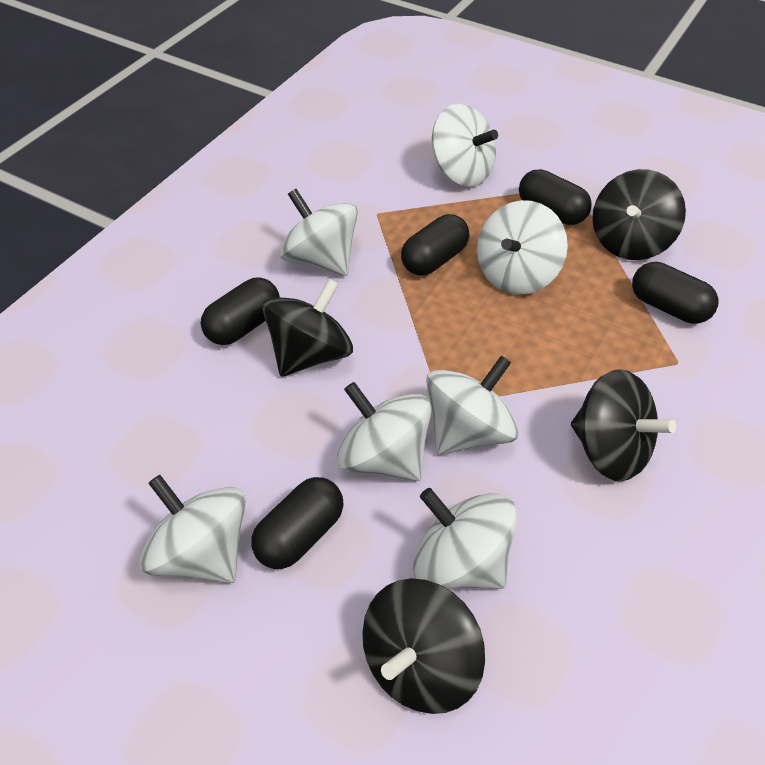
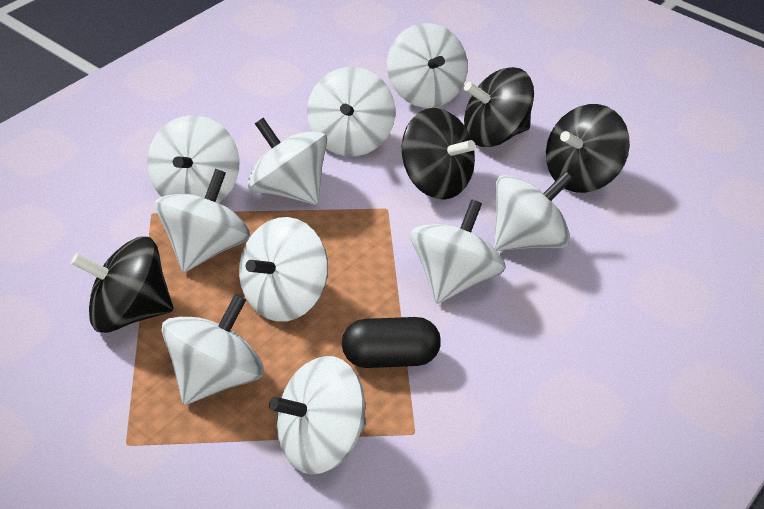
black capsule: 5 -> 1
white spinning top: 7 -> 10

